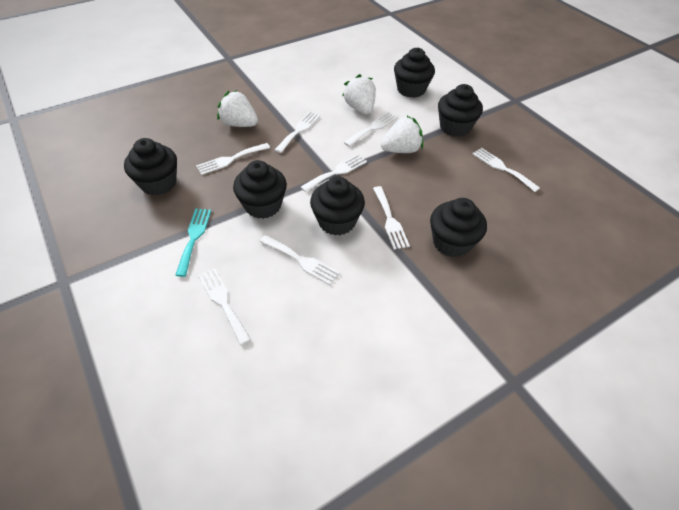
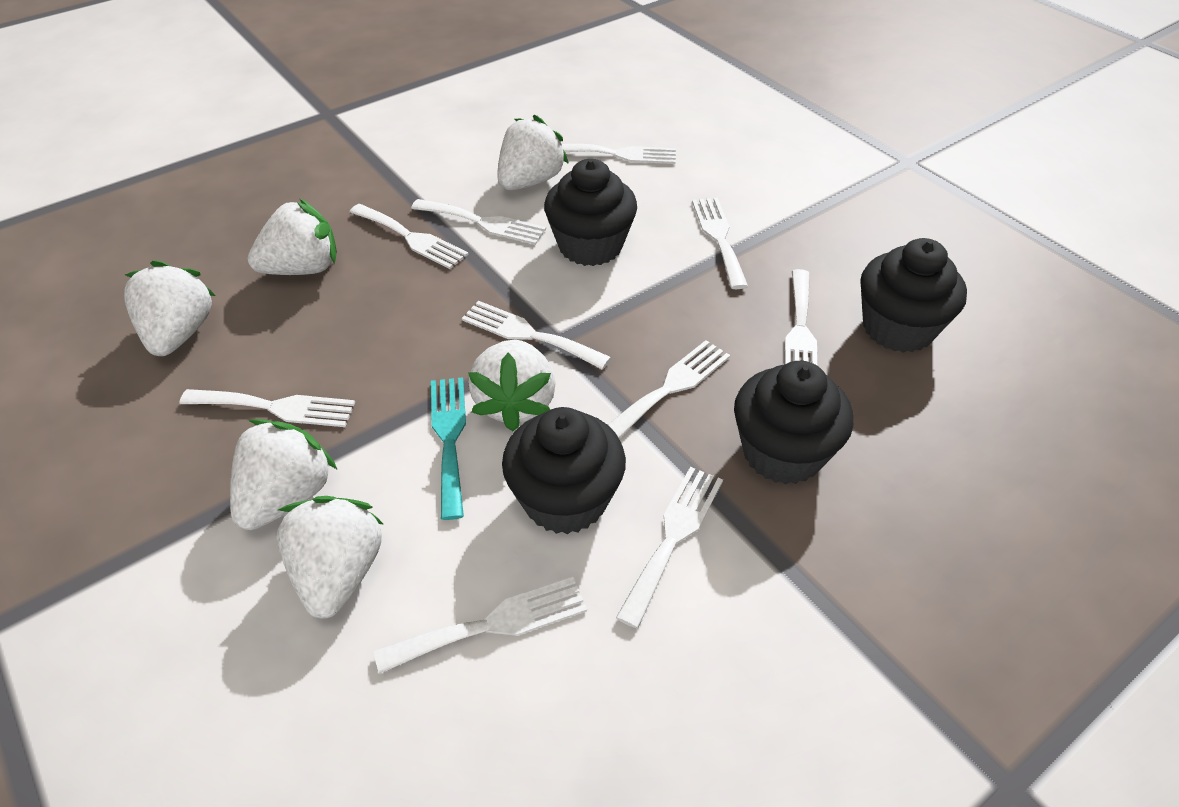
black cupcake: 6 -> 4
white fork: 8 -> 10
white strawberry: 3 -> 6

